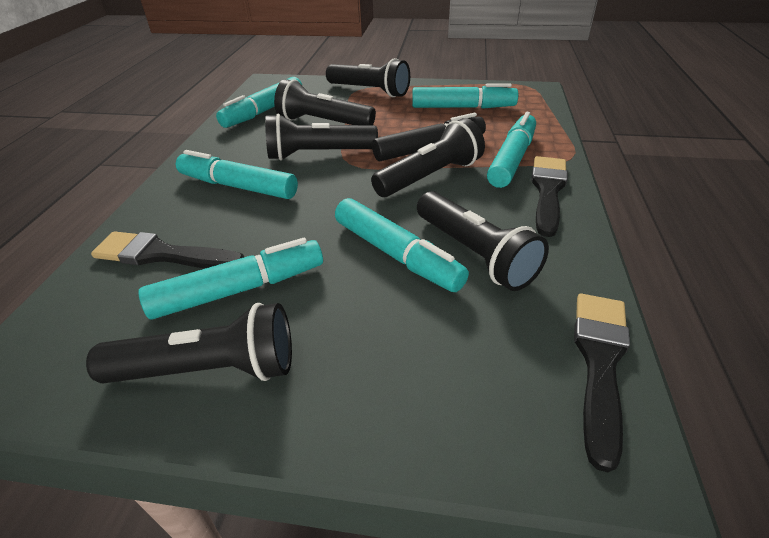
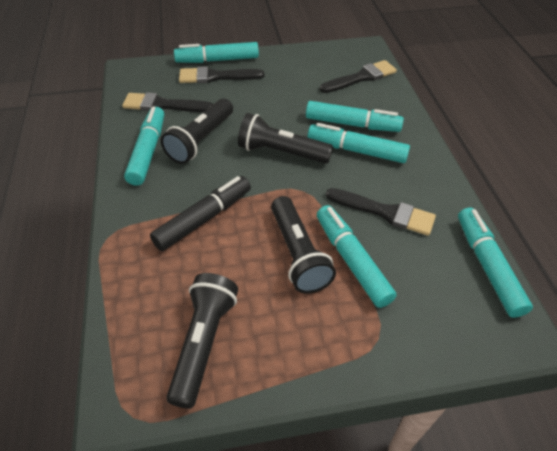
black brush: 3 -> 4
black flashlight: 6 -> 4

